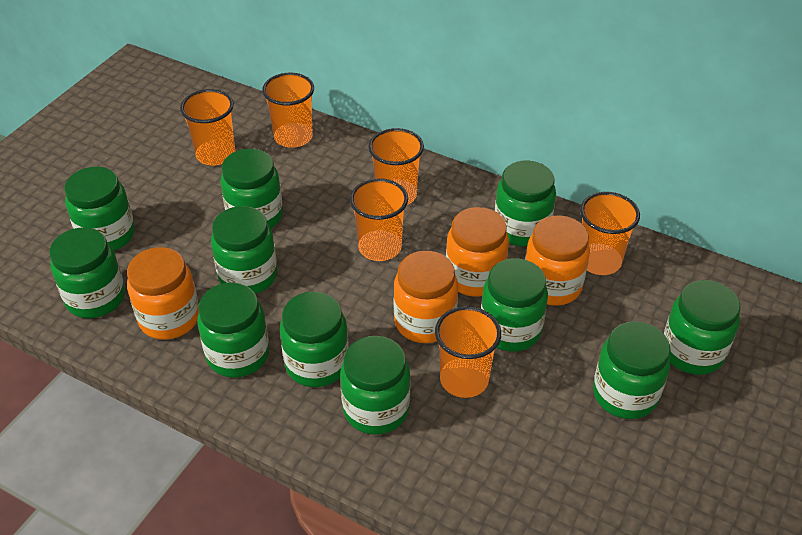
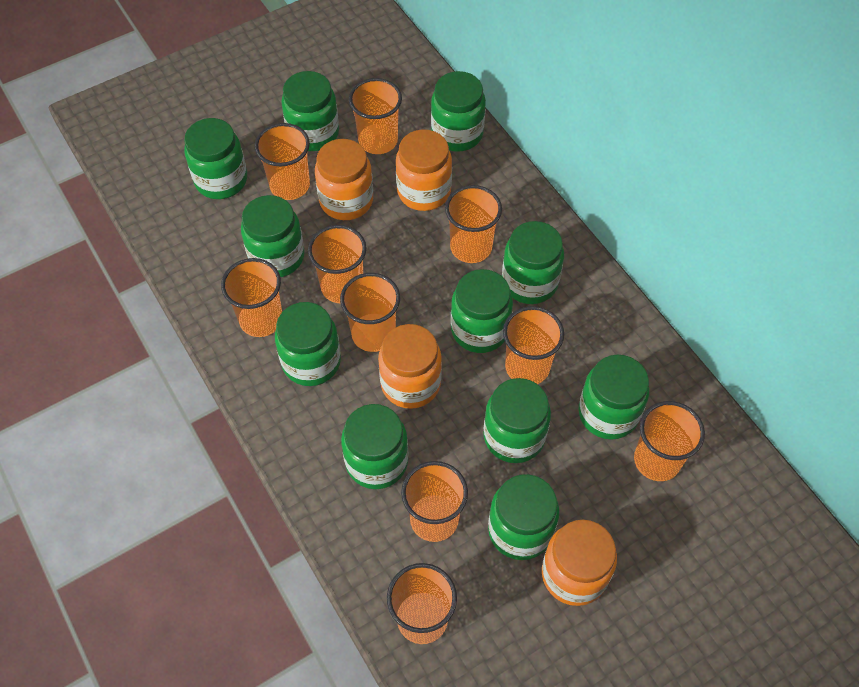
orange cup: 6 -> 10

